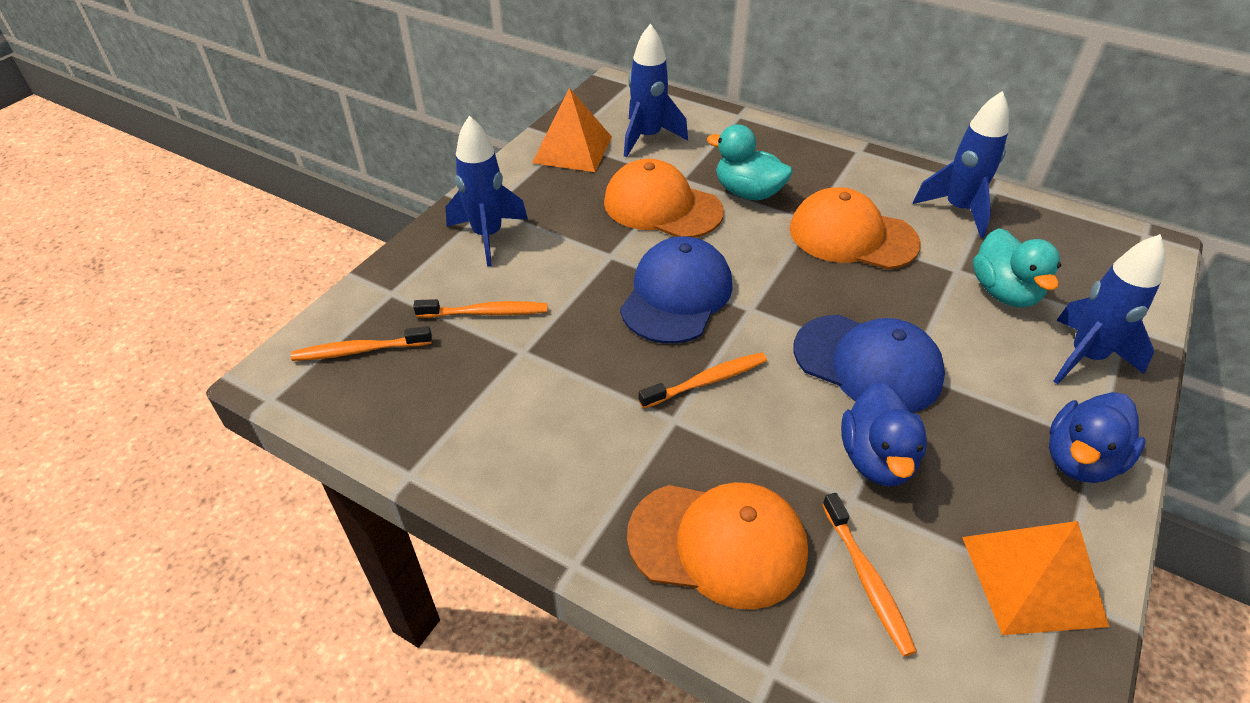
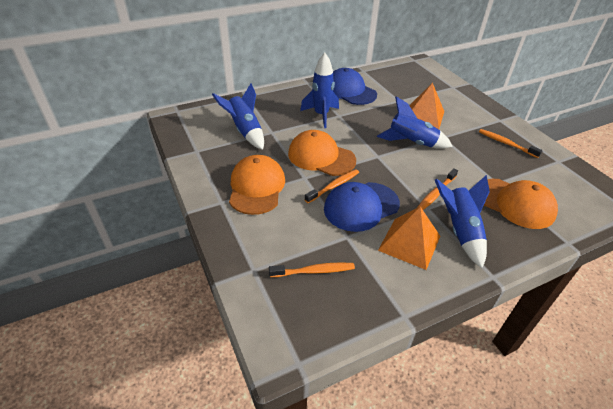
blue duck: 2 -> 0
turquoise duck: 2 -> 0

